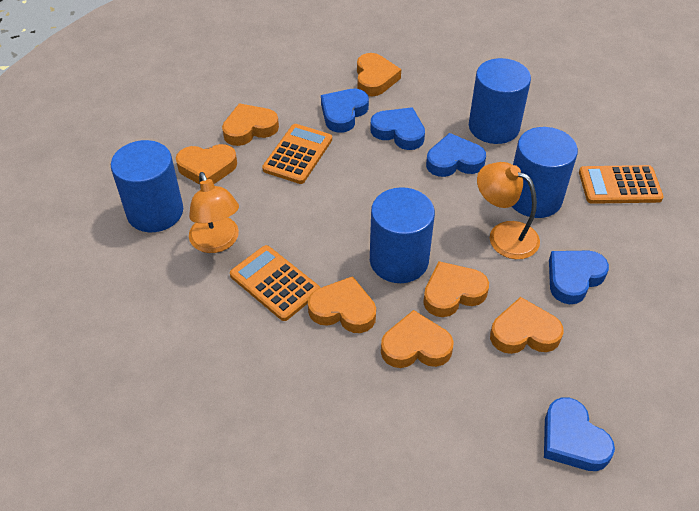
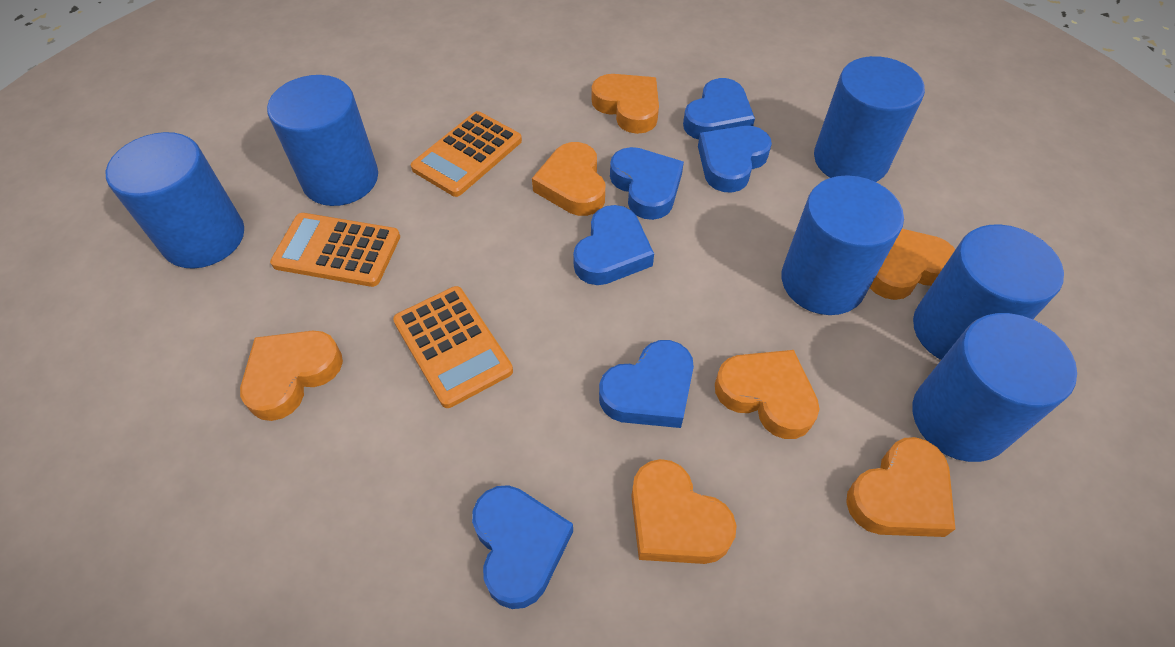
blue cylinder: 4 -> 6
blue heart: 5 -> 6
orange lamp: 2 -> 0

